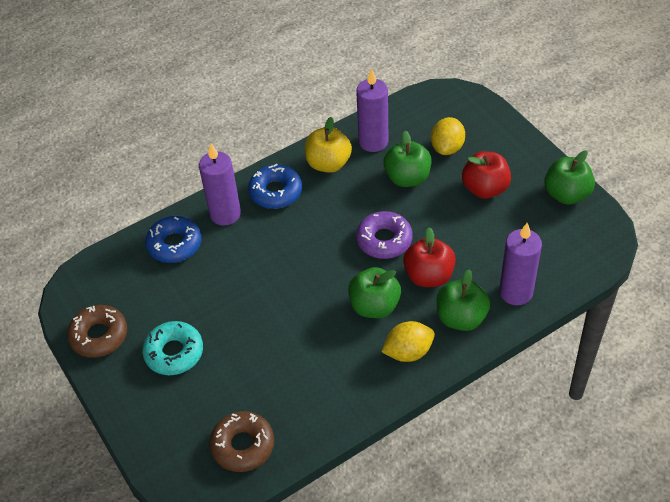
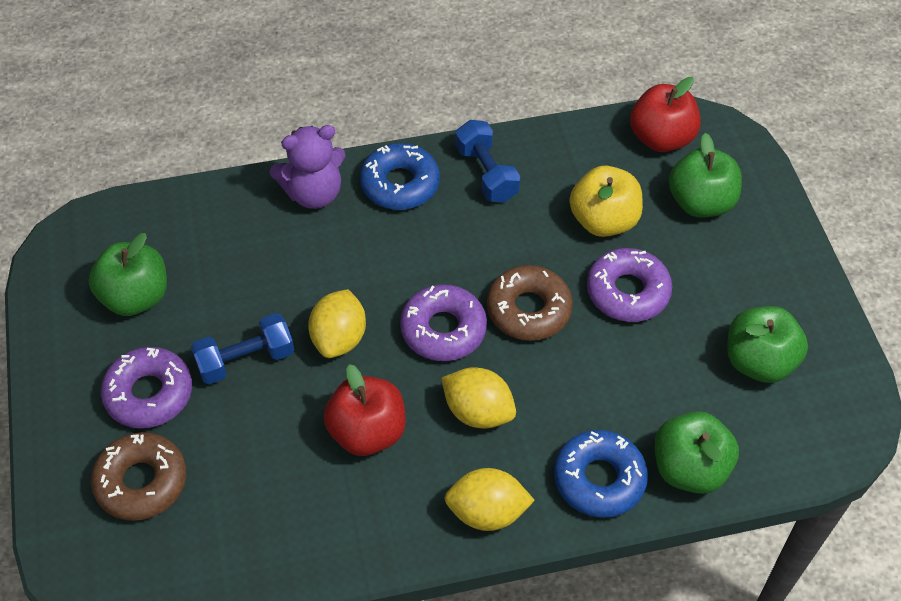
blue dumbbell: 0 -> 2
purple candle: 3 -> 0
purple donut: 1 -> 3
purple teddy bear: 0 -> 1
turquoise donut: 1 -> 0
yellow lemon: 2 -> 3

